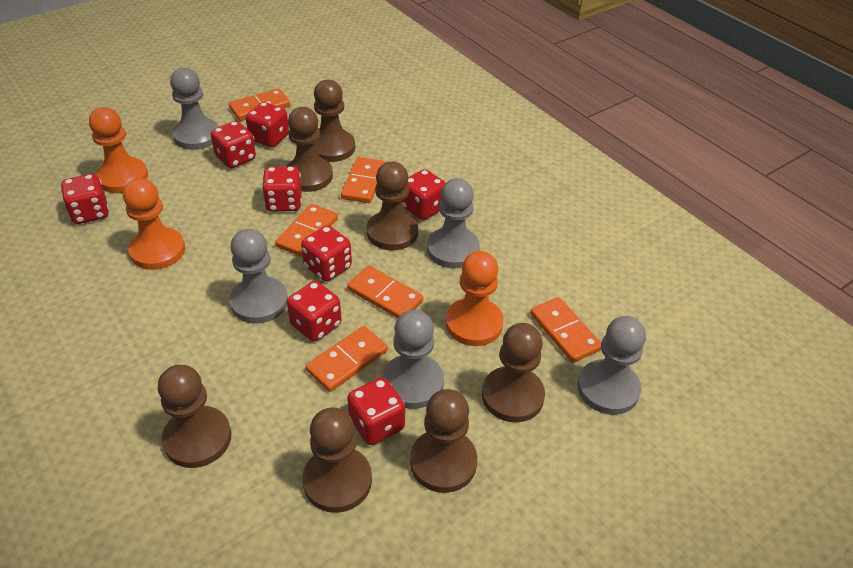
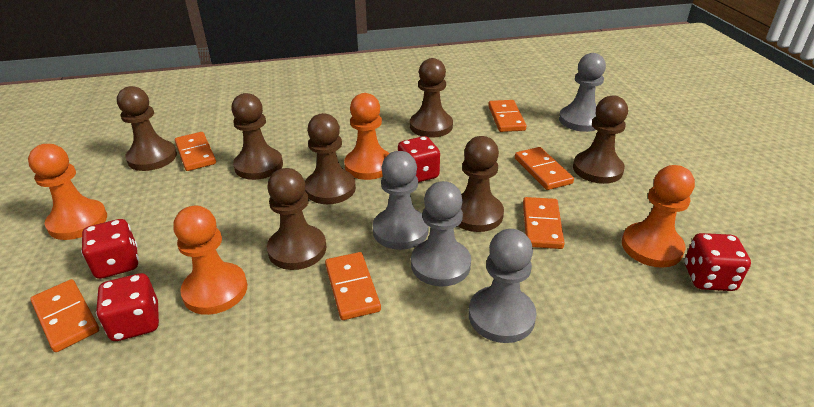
grey pawn: 5 -> 4
orange pawn: 3 -> 4
red dice: 8 -> 4

